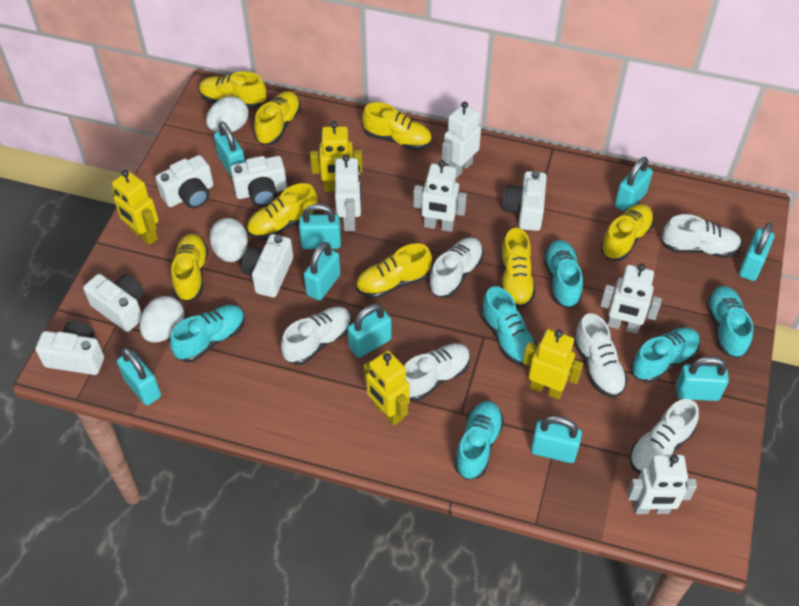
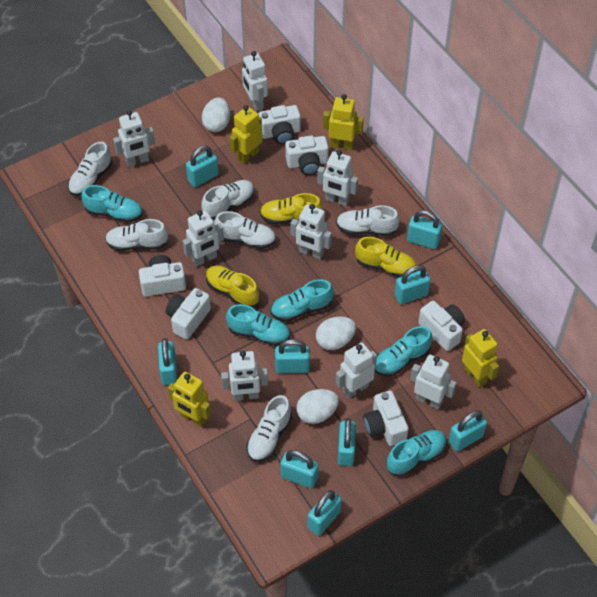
turquoise shoe: 6 -> 5
white robot: 5 -> 8
yellow shoe: 8 -> 3

